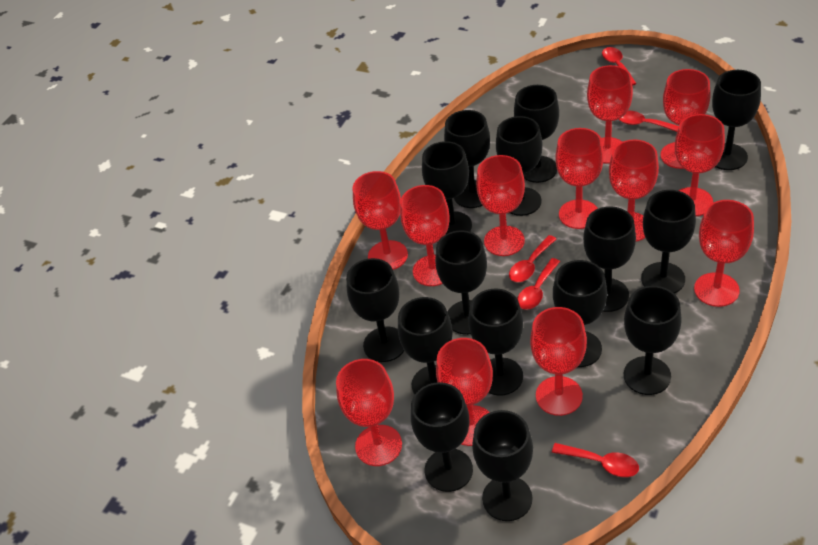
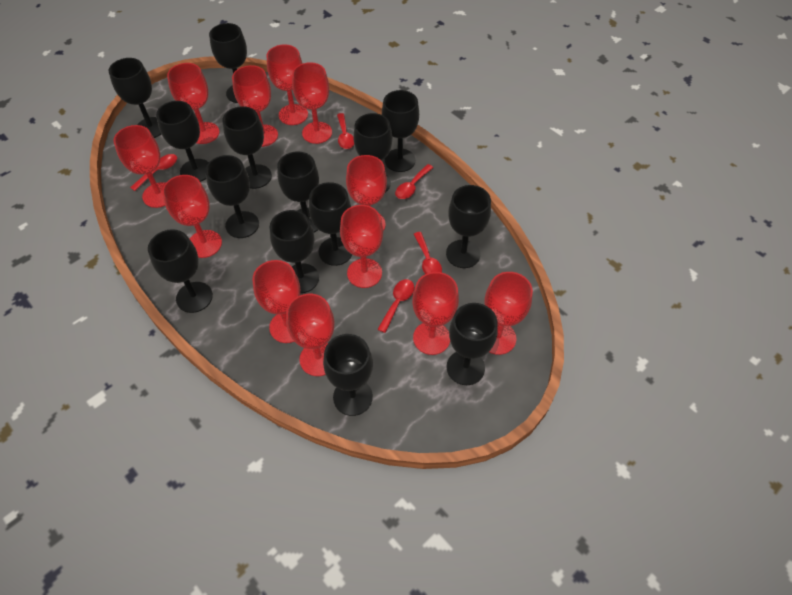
black goblet: 15 -> 14

